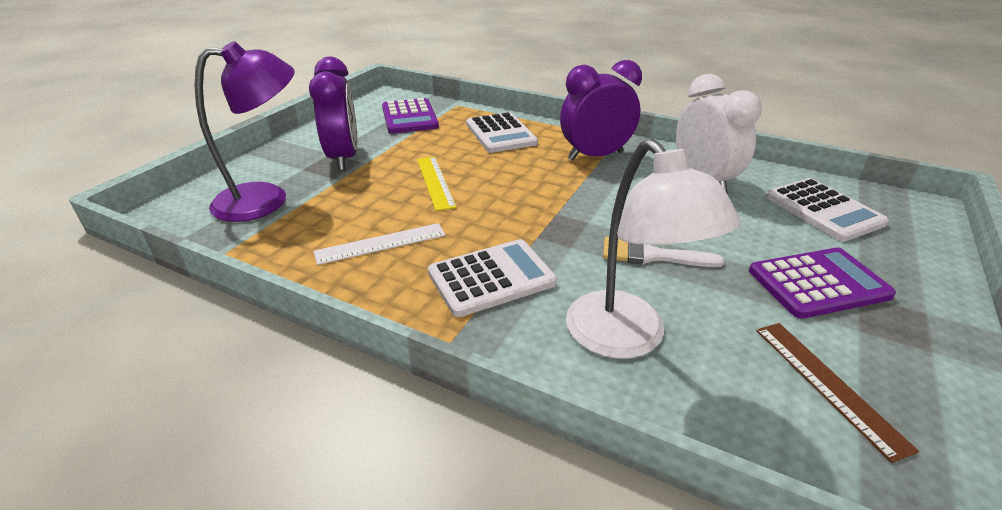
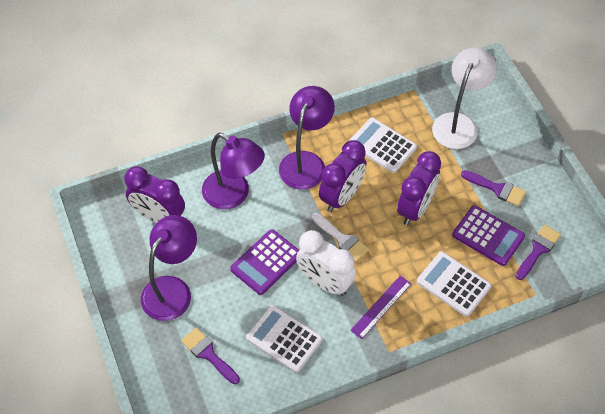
brown ruler: 1 -> 0
purple brush: 0 -> 3
purple clock: 2 -> 3
purple lamp: 1 -> 3
purple ruler: 0 -> 1
white ruler: 1 -> 0
yellow ruler: 1 -> 0

